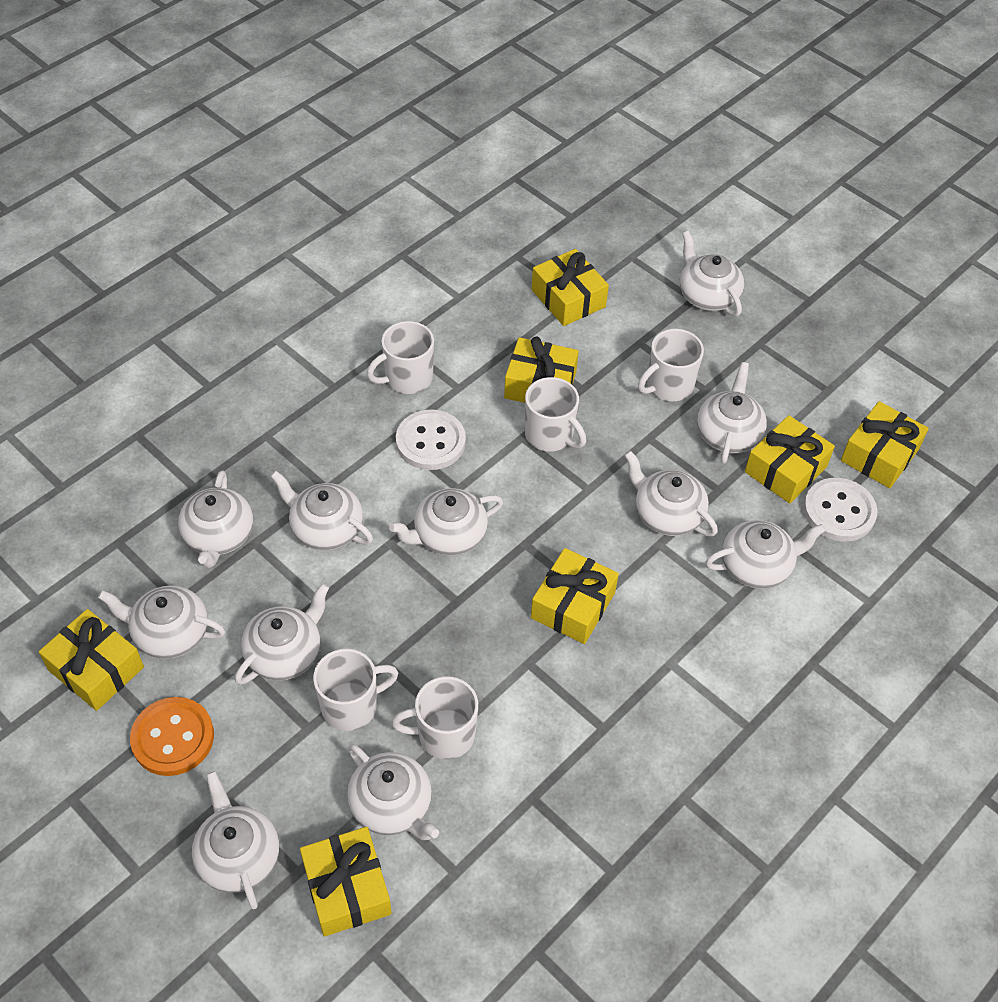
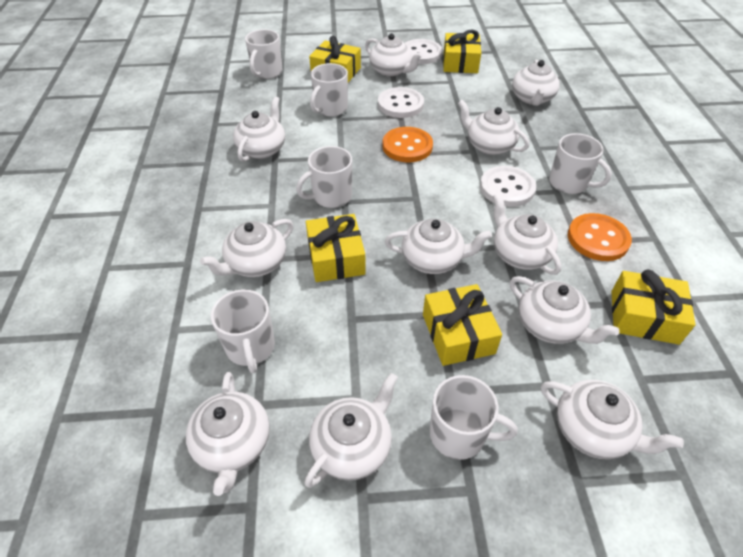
orange button: 1 -> 2
white button: 2 -> 3
white mug: 5 -> 6
yellow gift: 7 -> 5

